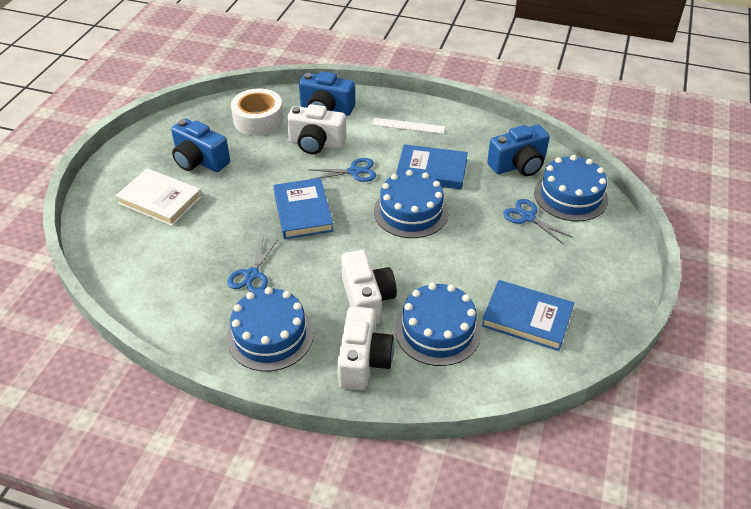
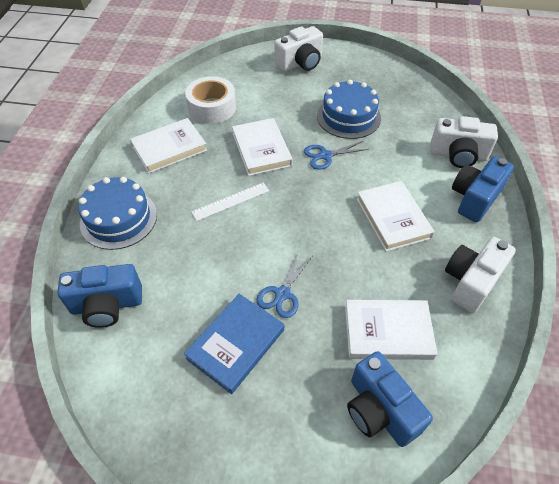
blue book: 3 -> 1
blue cake: 4 -> 2
blue scissors: 3 -> 2
white book: 1 -> 4

